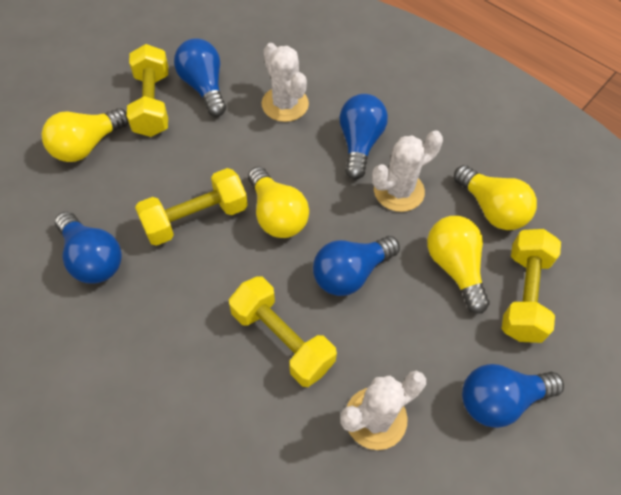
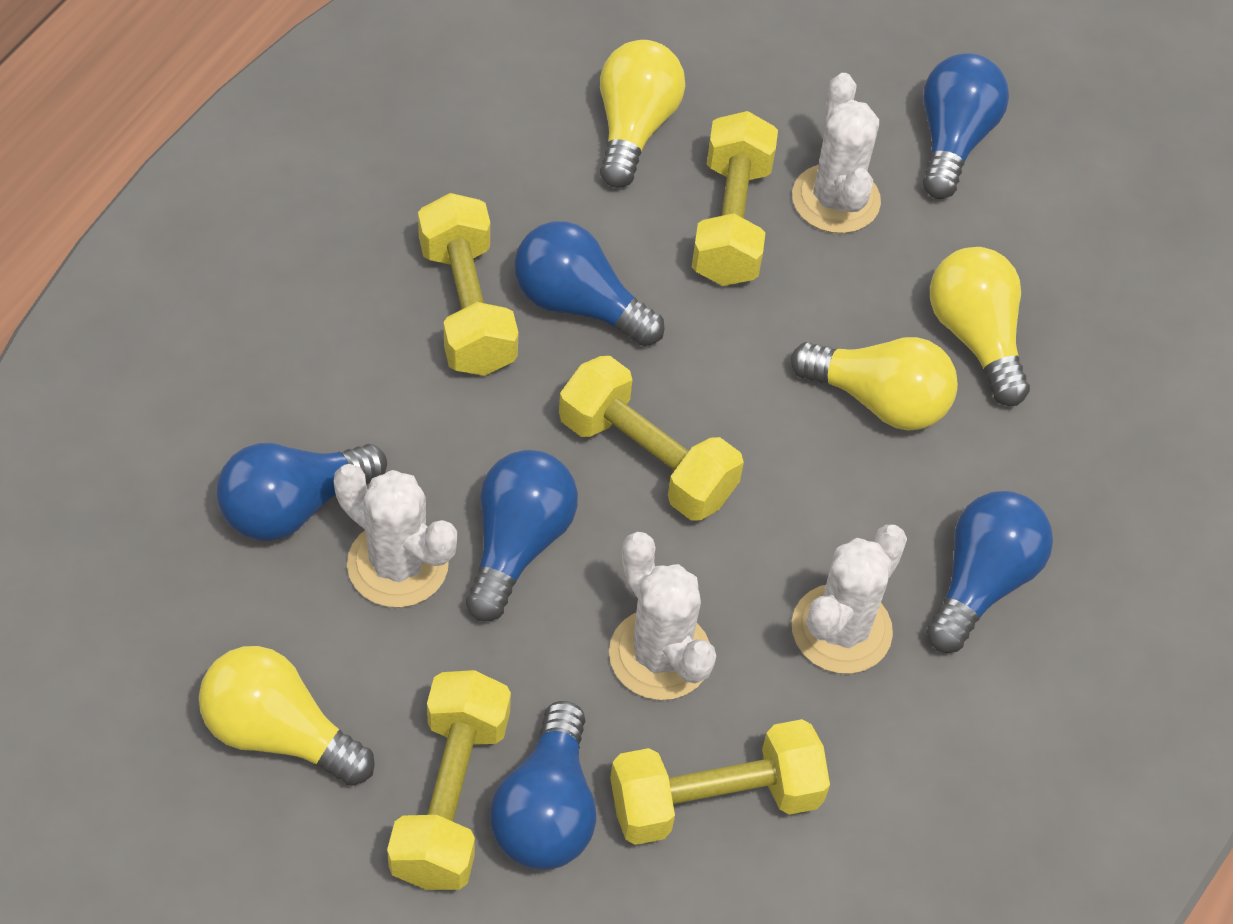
blue light bulb: 5 -> 6
white cactus: 3 -> 4
yellow dumbbell: 4 -> 5

